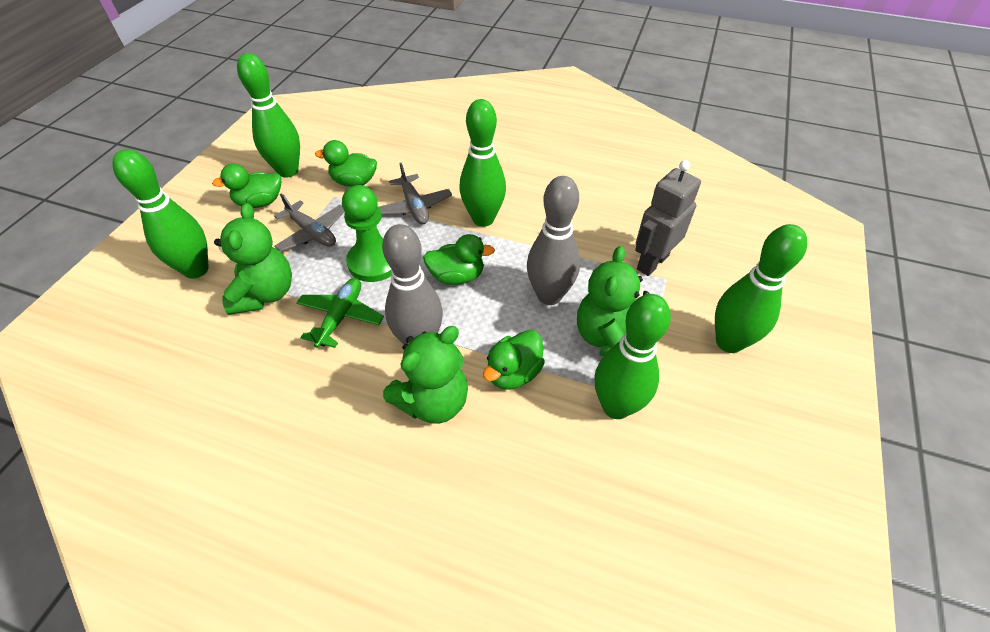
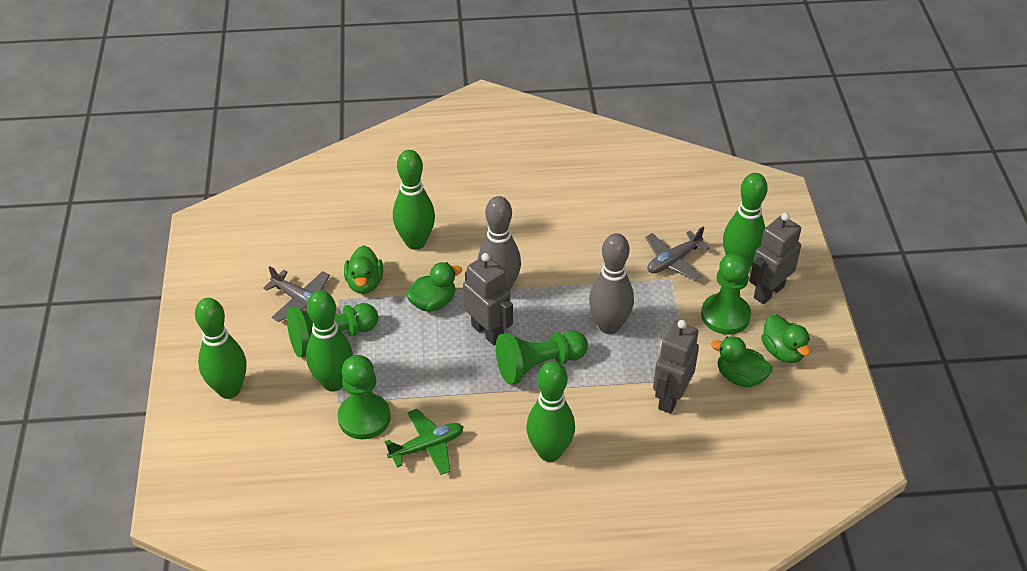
green pawn: 1 -> 4
green teddy bear: 3 -> 0
grey robot: 1 -> 3

